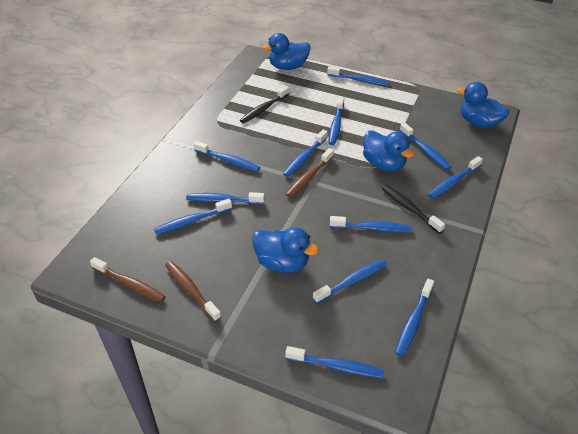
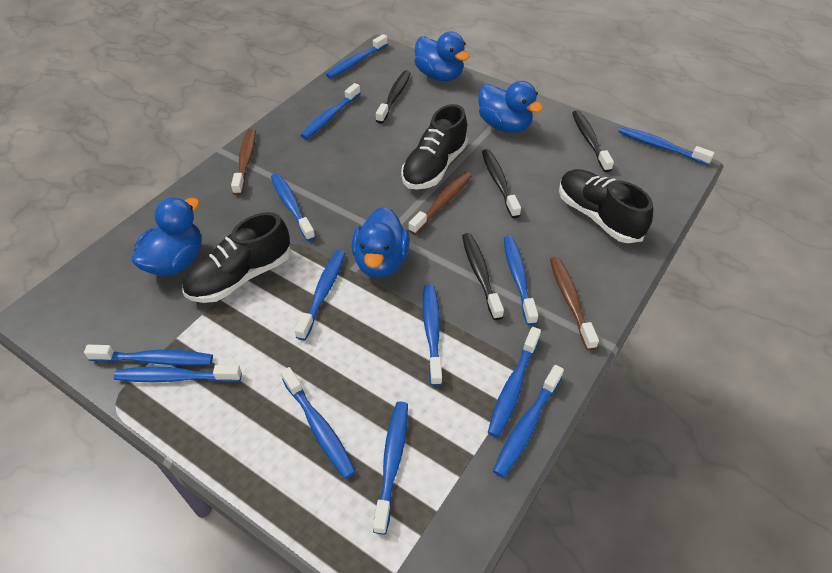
black shoe: 0 -> 3
black toothbrush: 2 -> 4
blue toothbrush: 12 -> 13

